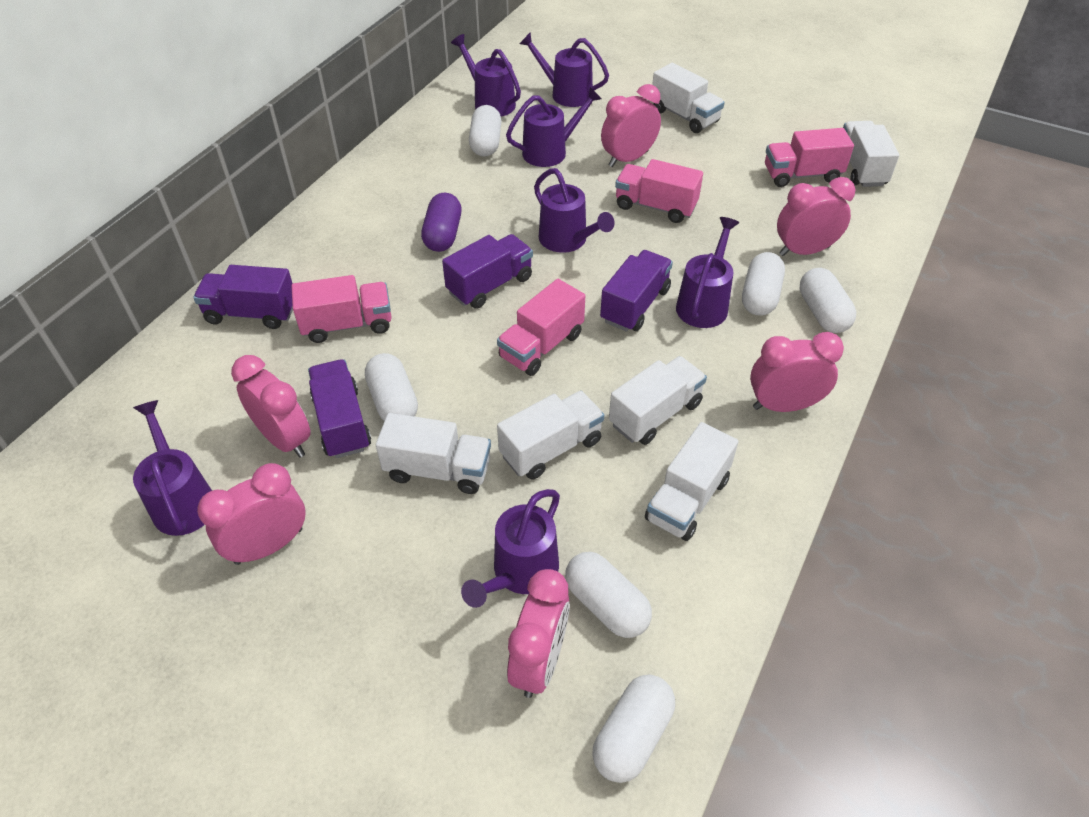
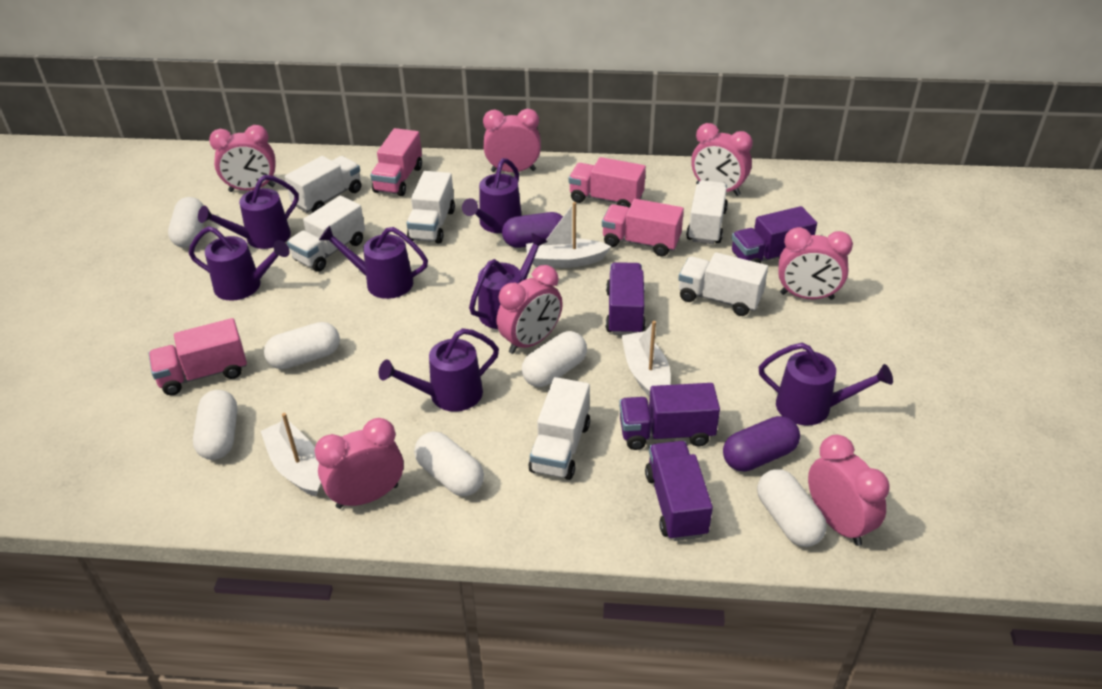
pink clock: 6 -> 7
purple capsule: 1 -> 2
white boat: 0 -> 3

